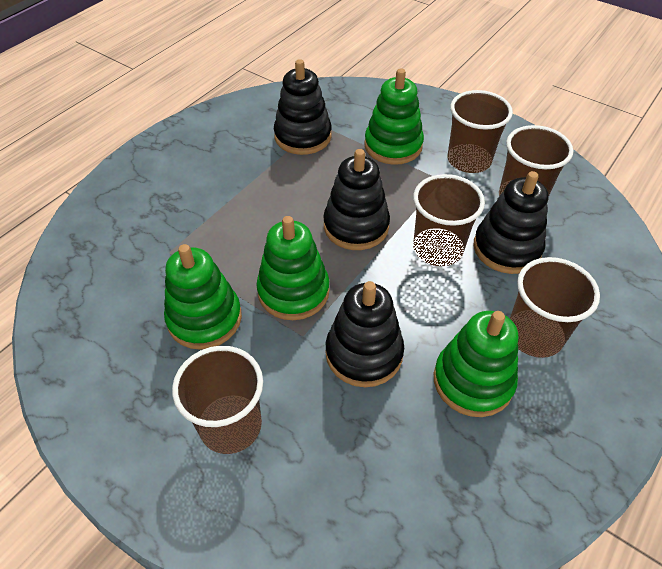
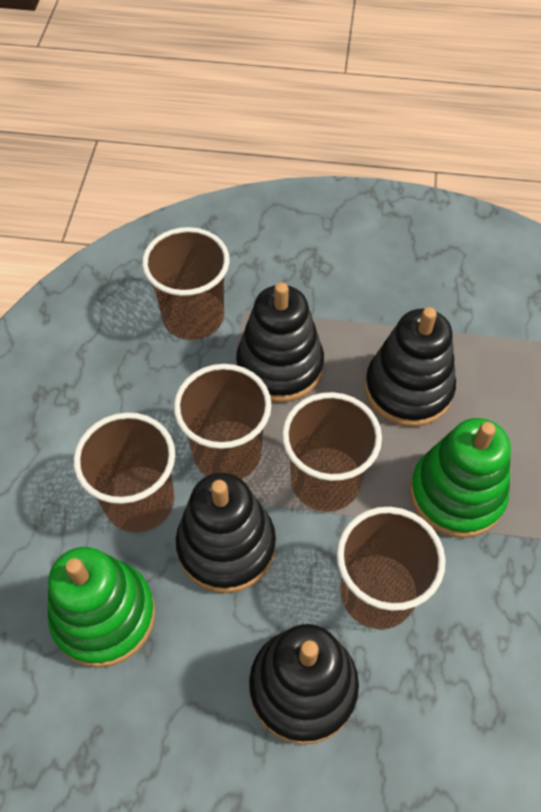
green stacking toy: 4 -> 2

